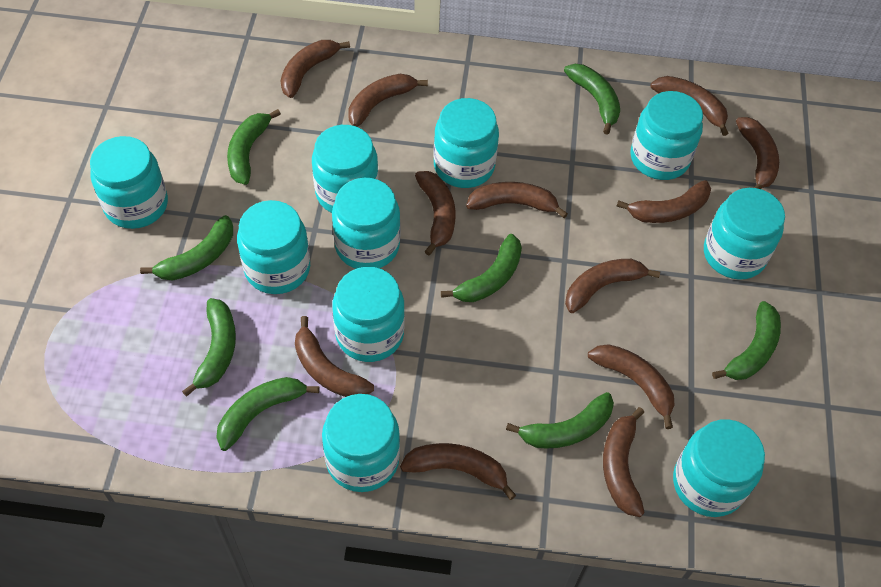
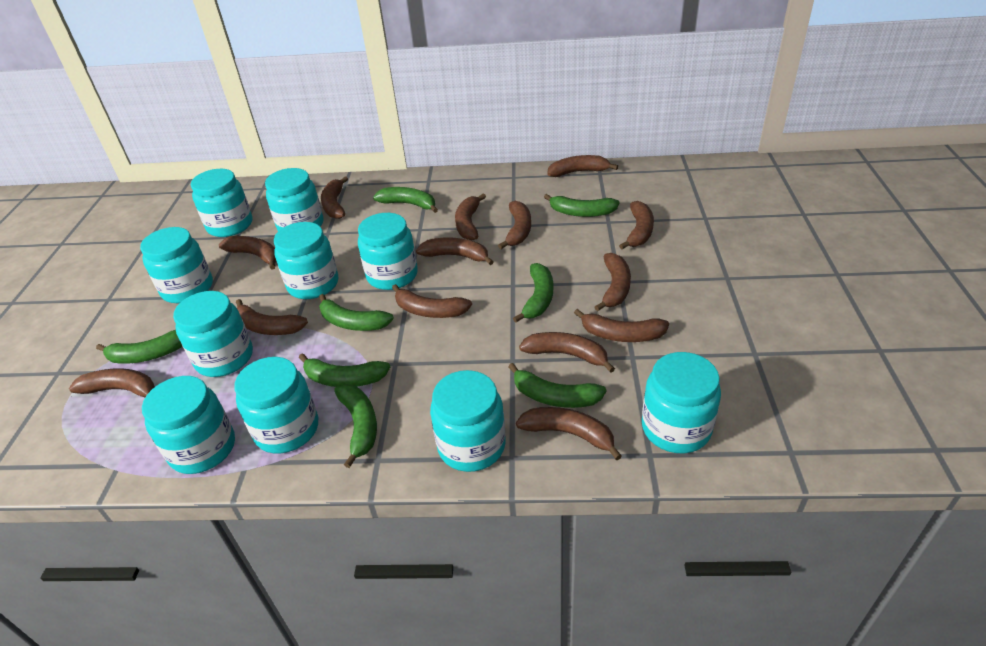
brown banana: 12 -> 14

